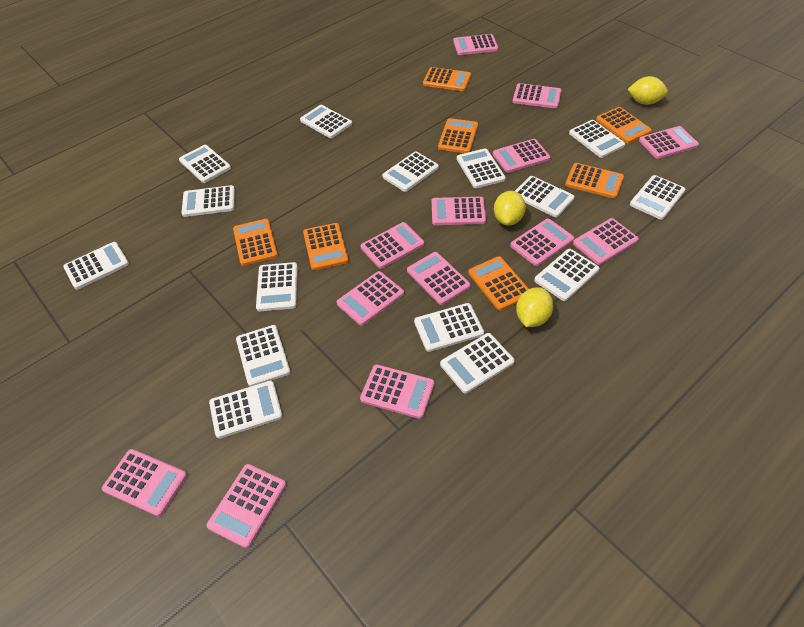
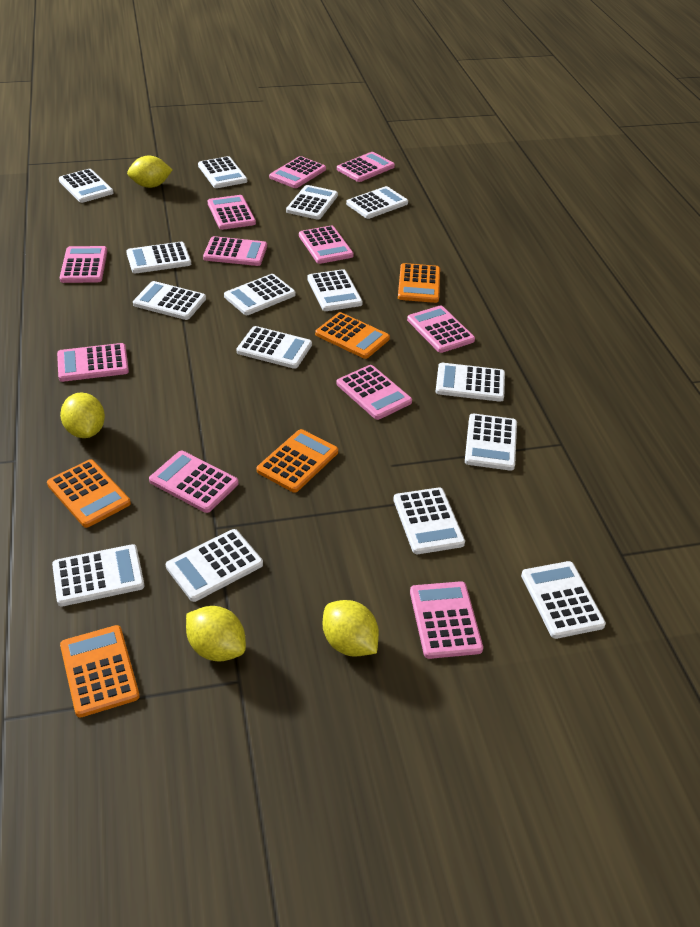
orange calculator: 7 -> 5
pink calculator: 13 -> 11
yellow lemon: 3 -> 4

